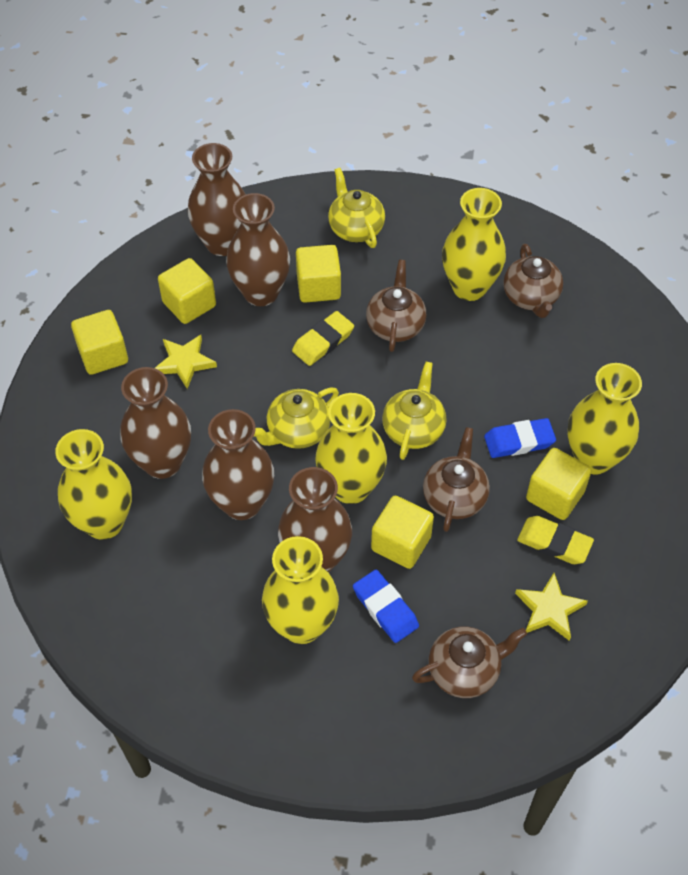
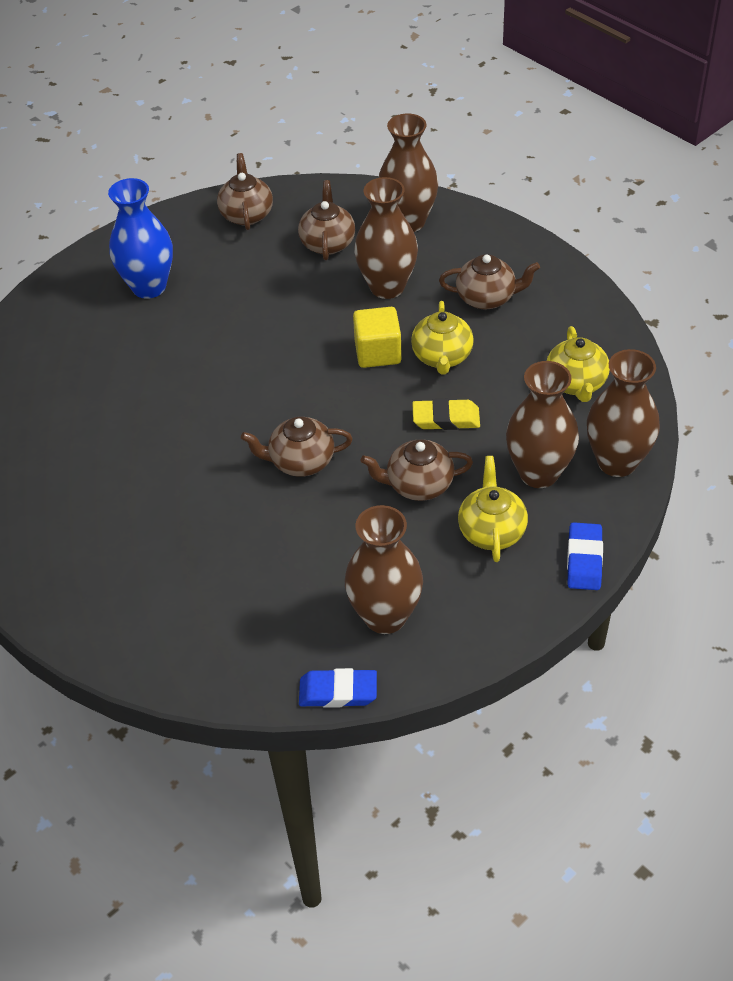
blue vase: 0 -> 1
brown teapot: 4 -> 5
yellow cube: 5 -> 1
yellow eraser: 2 -> 1
yellow star: 2 -> 0
yellow vase: 5 -> 0

